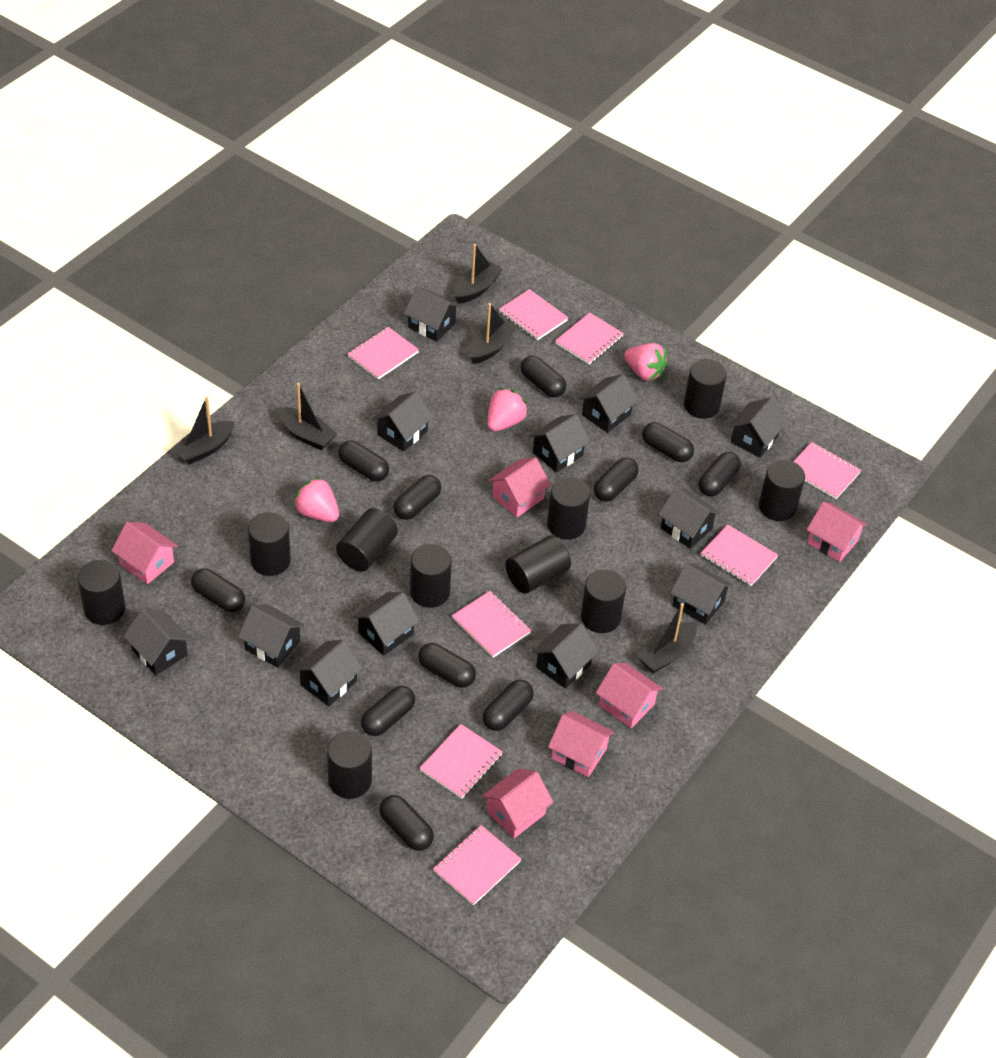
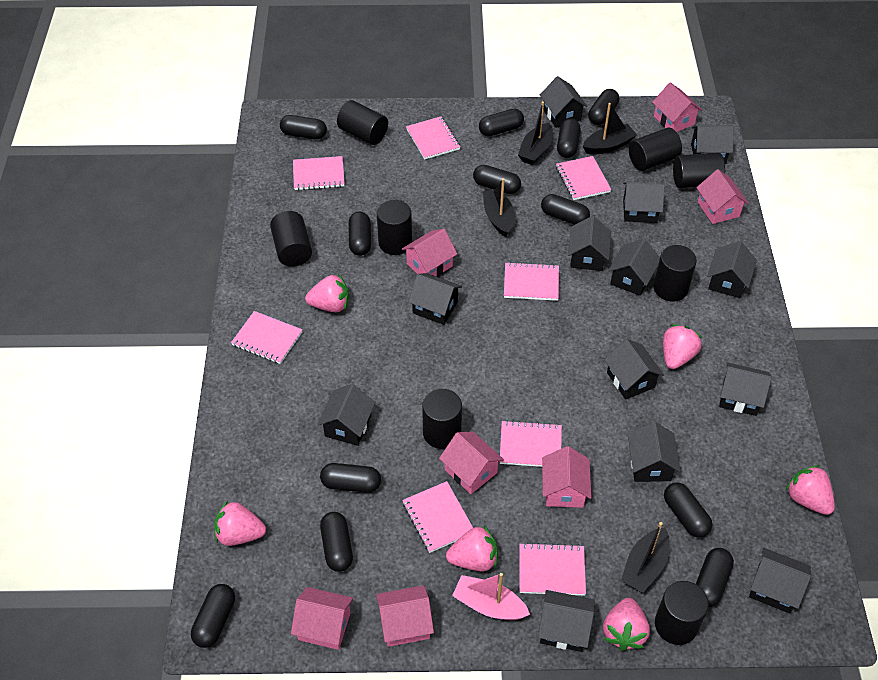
black boat: 5 -> 4
black capsule: 11 -> 12
black cylinder: 10 -> 8
black house: 12 -> 13
pink boat: 0 -> 1
pink house: 6 -> 7
pink strawberry: 3 -> 6

